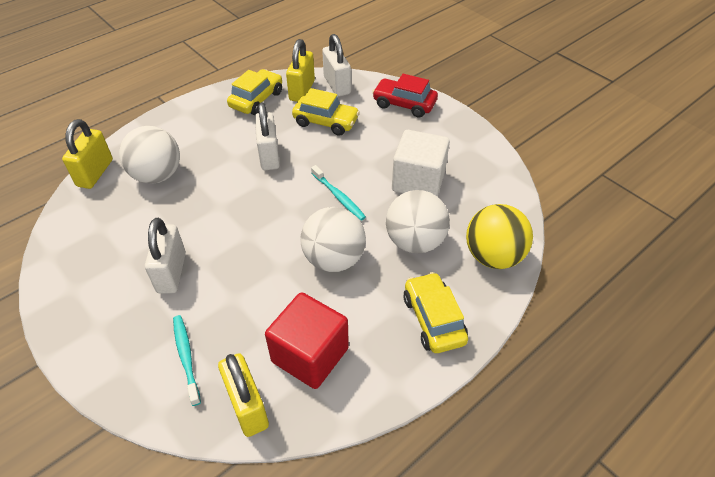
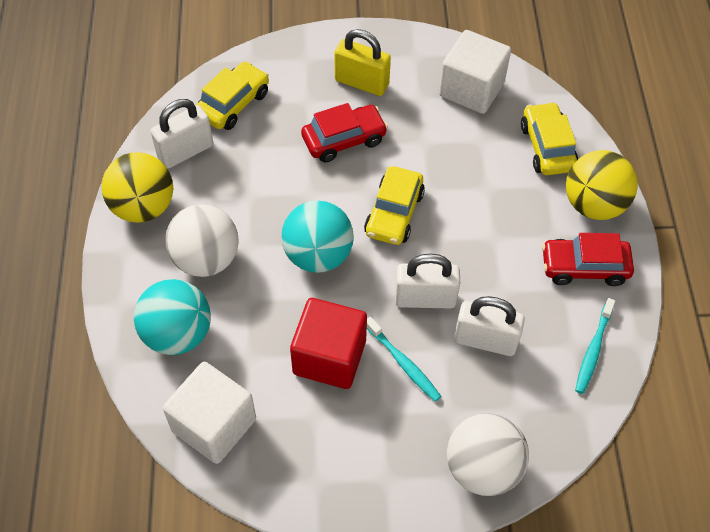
red car: 1 -> 2
turquoise ball: 0 -> 2
white ball: 3 -> 2
white cube: 1 -> 2
yellow ball: 1 -> 2
yellow padlock: 3 -> 1

